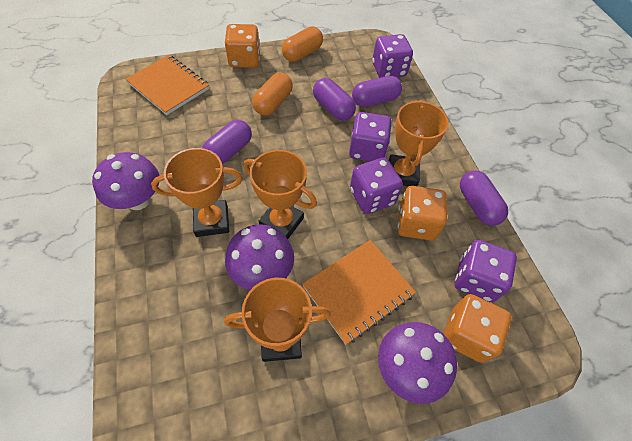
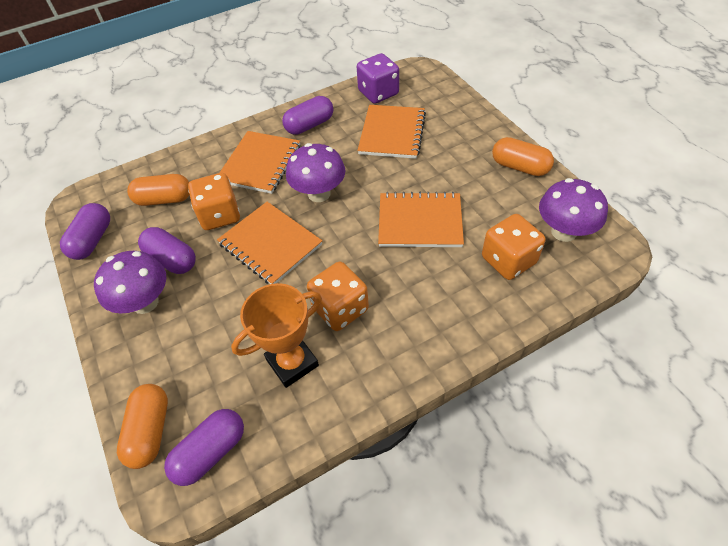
orange capsule: 2 -> 3
orange notebook: 2 -> 4
orange trophy: 4 -> 1
purple dice: 4 -> 1

